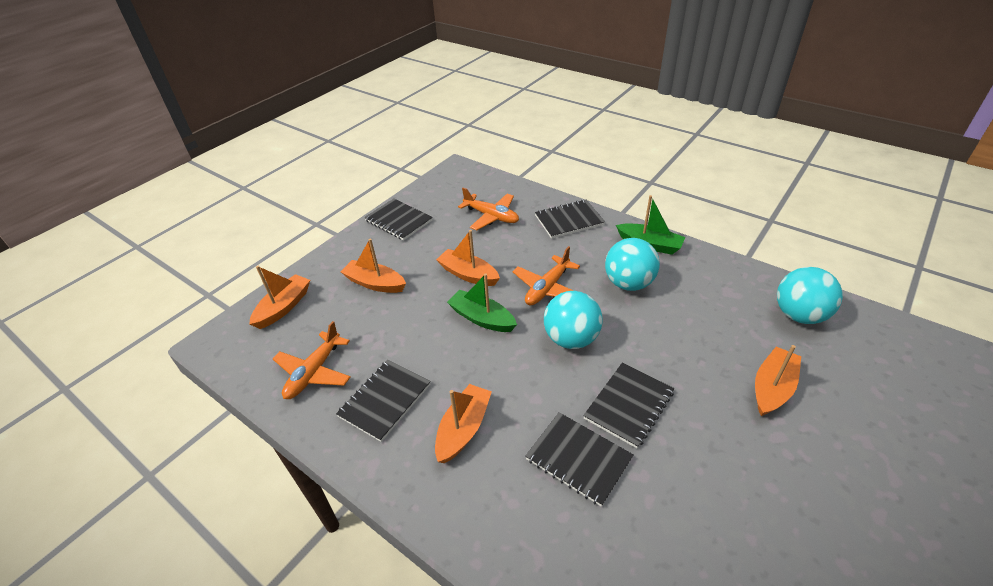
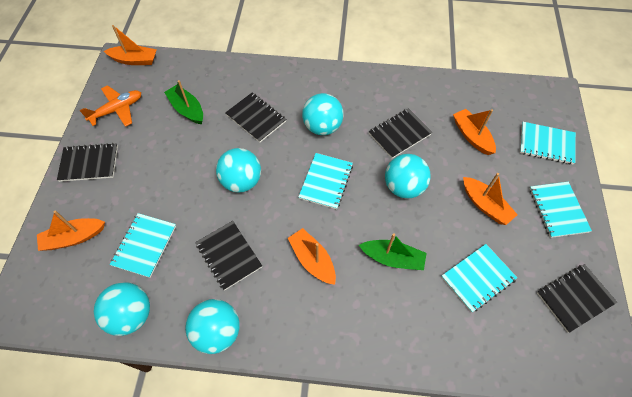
orange plane: 3 -> 1
turquoise ball: 3 -> 5
turquoise notebook: 0 -> 5

